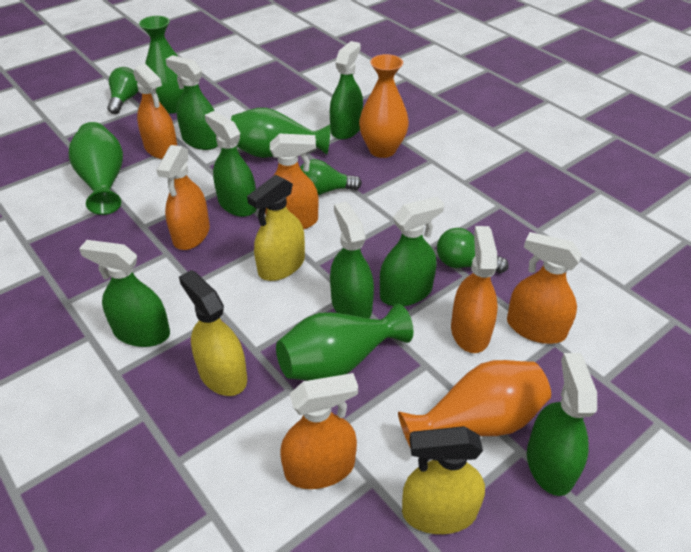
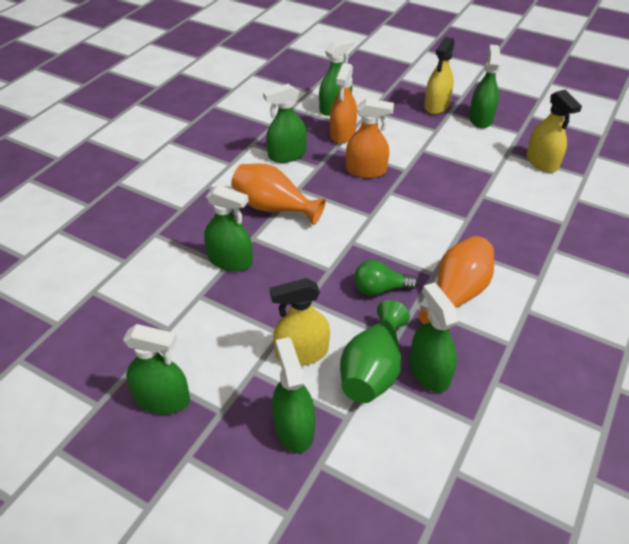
green light bulb: 3 -> 1
green vase: 4 -> 1
orange spray bottle: 6 -> 2

